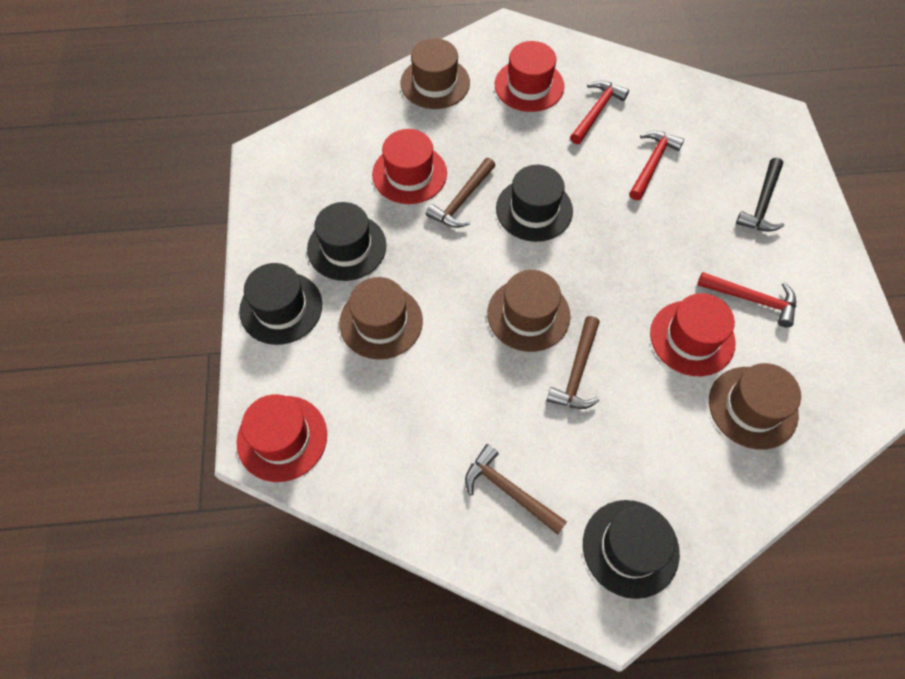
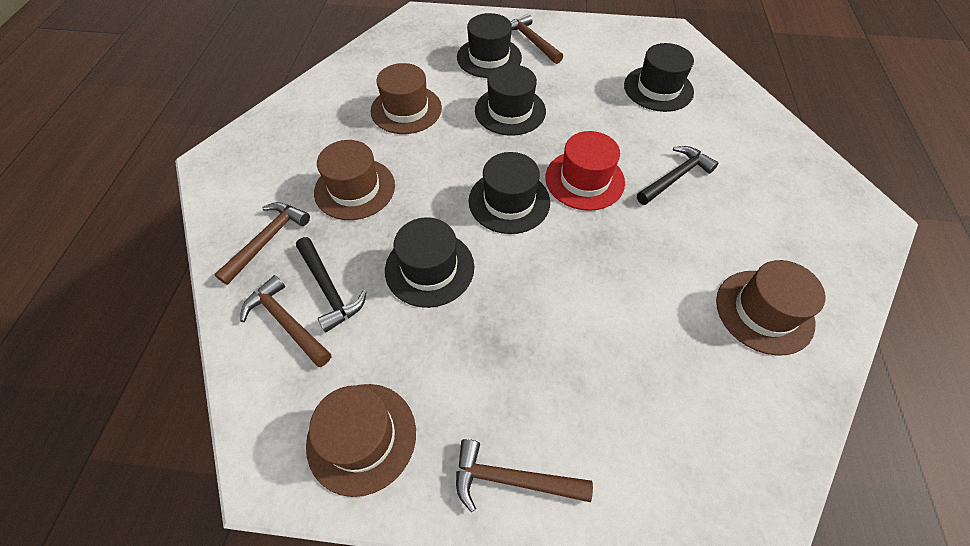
black hammer: 1 -> 2
black hat: 4 -> 5
brown hammer: 3 -> 4
red hammer: 3 -> 0
red hat: 4 -> 1

